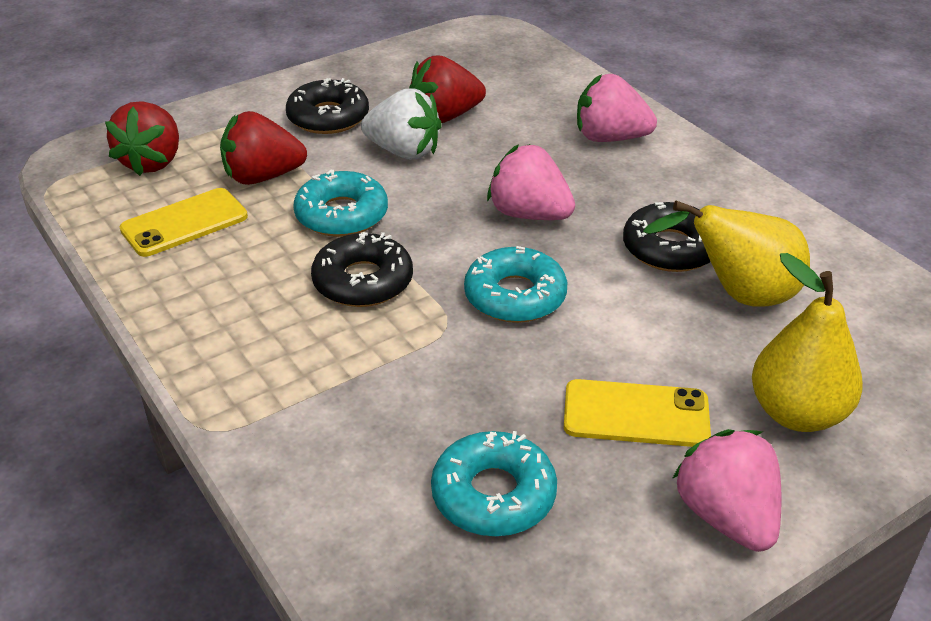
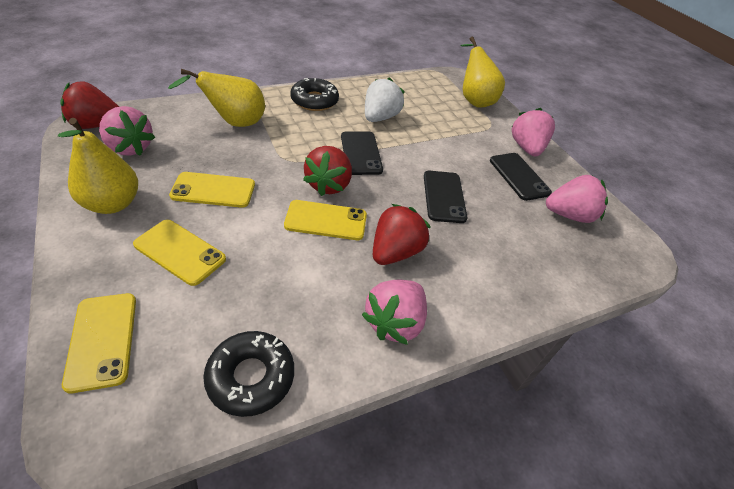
black donut: 3 -> 2
black phone: 0 -> 3
pink strawberry: 3 -> 4
turquoise donut: 3 -> 0
yellow pear: 2 -> 3
yellow phone: 2 -> 4

